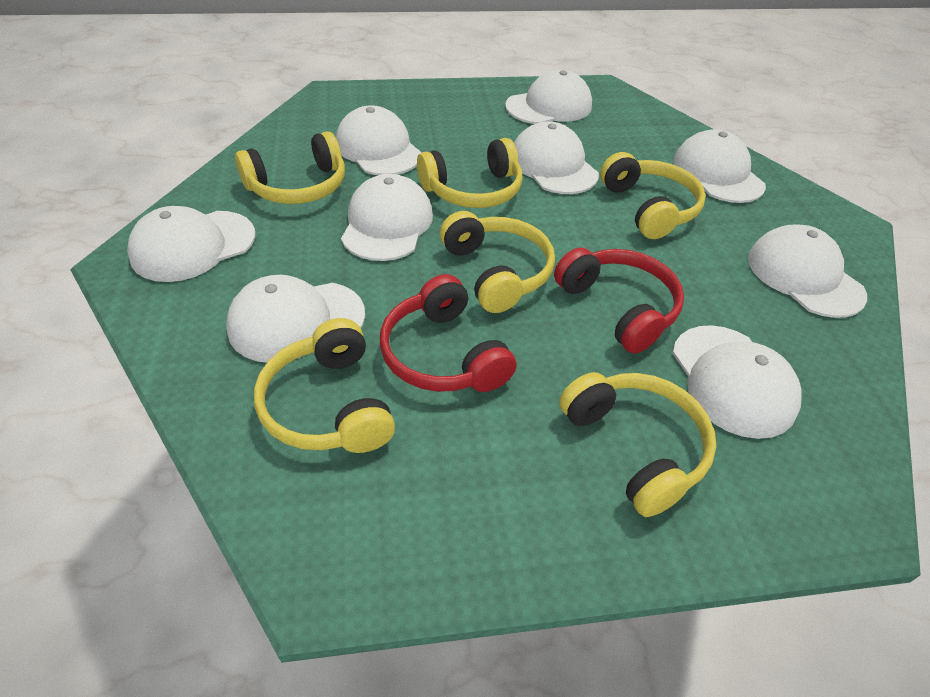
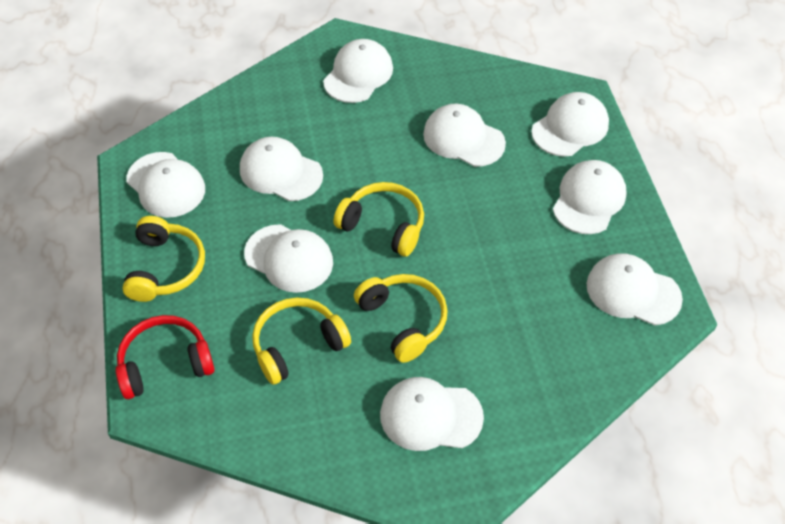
red headphones: 2 -> 1
yellow headphones: 6 -> 4

